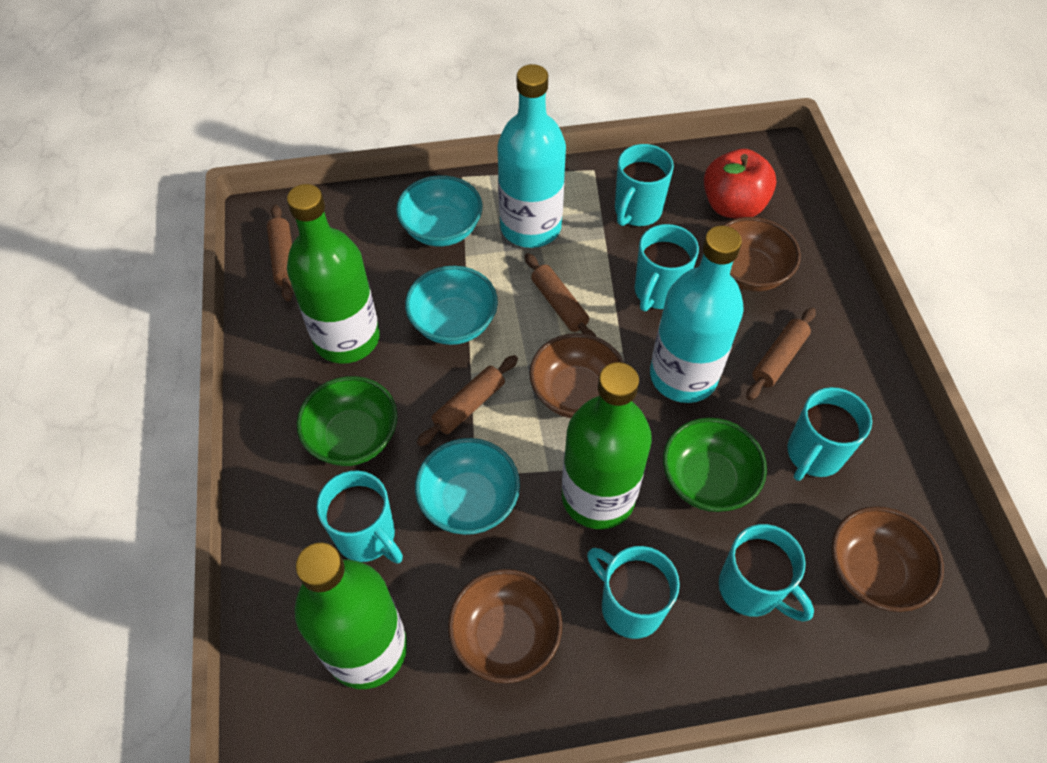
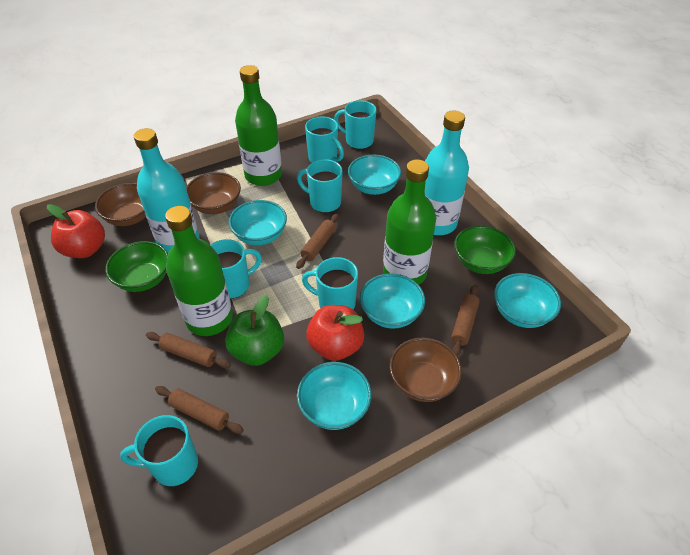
brown bowl: 4 -> 3
green apple: 0 -> 1
red apple: 1 -> 2
turquoise bowl: 3 -> 5

